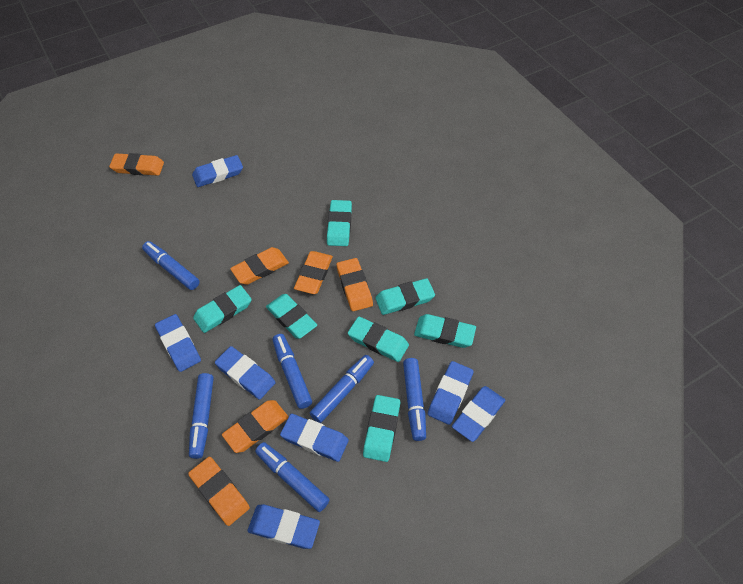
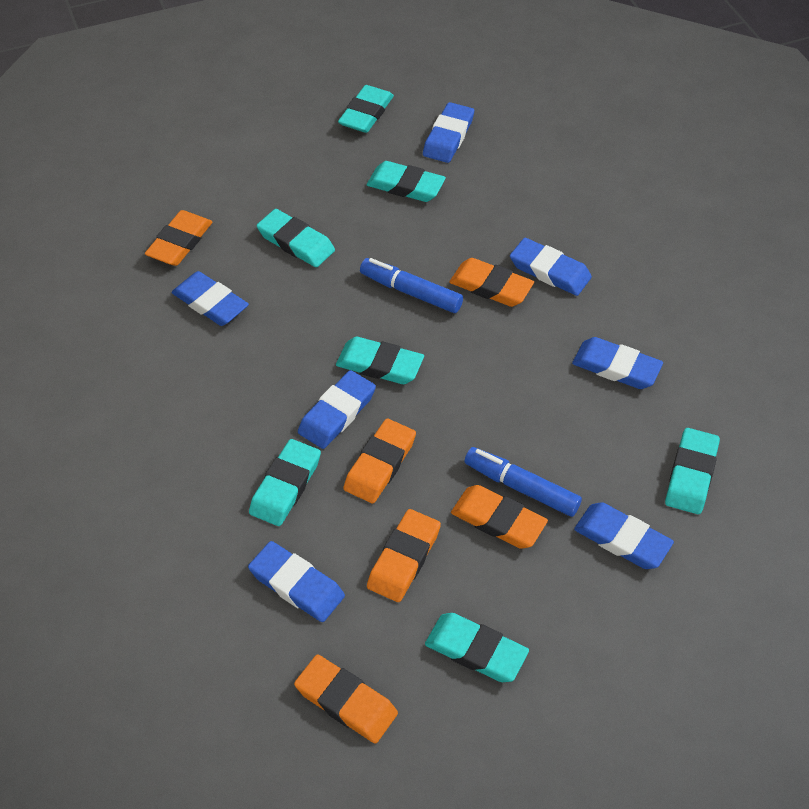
blue marker: 6 -> 2

